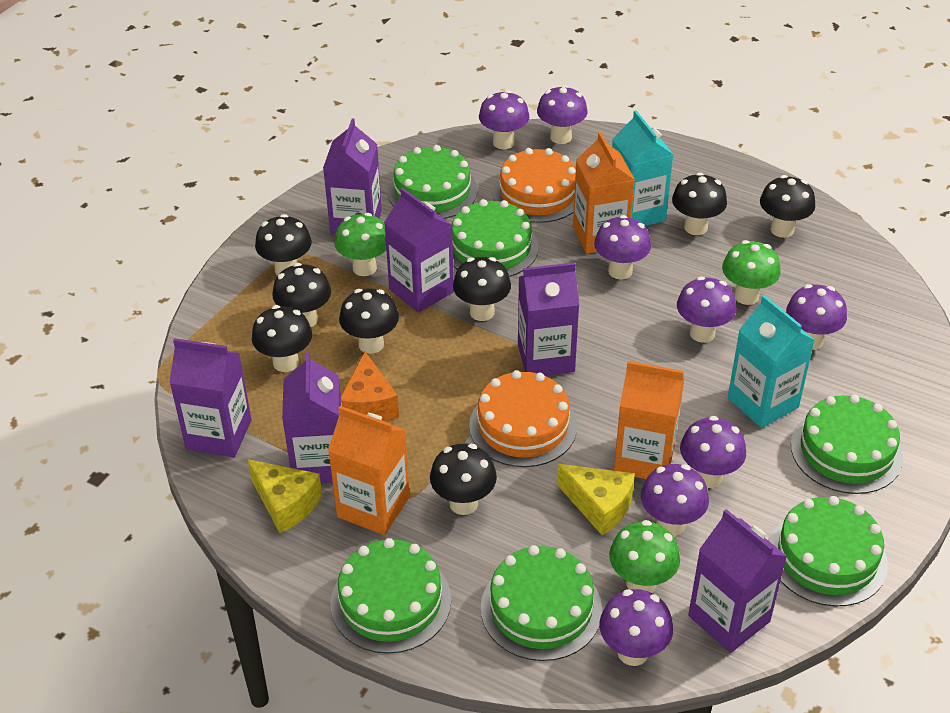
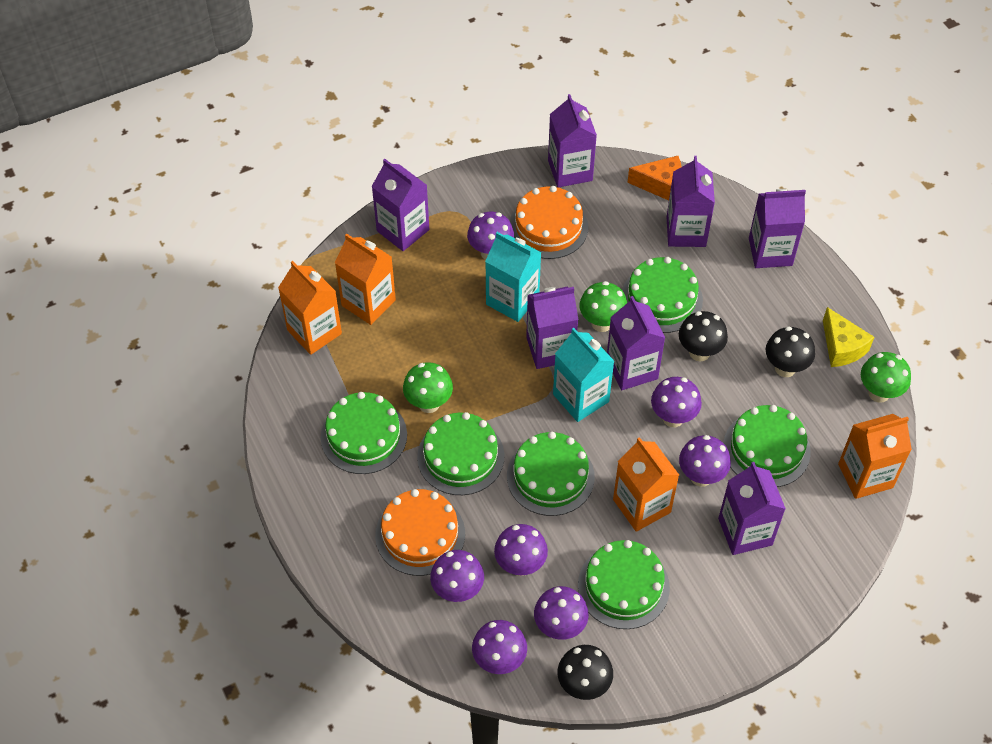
black mushroom: 8 -> 3
orange carton: 3 -> 4
purple carton: 6 -> 7
purple mushroom: 8 -> 7
yellow cheese: 2 -> 1

